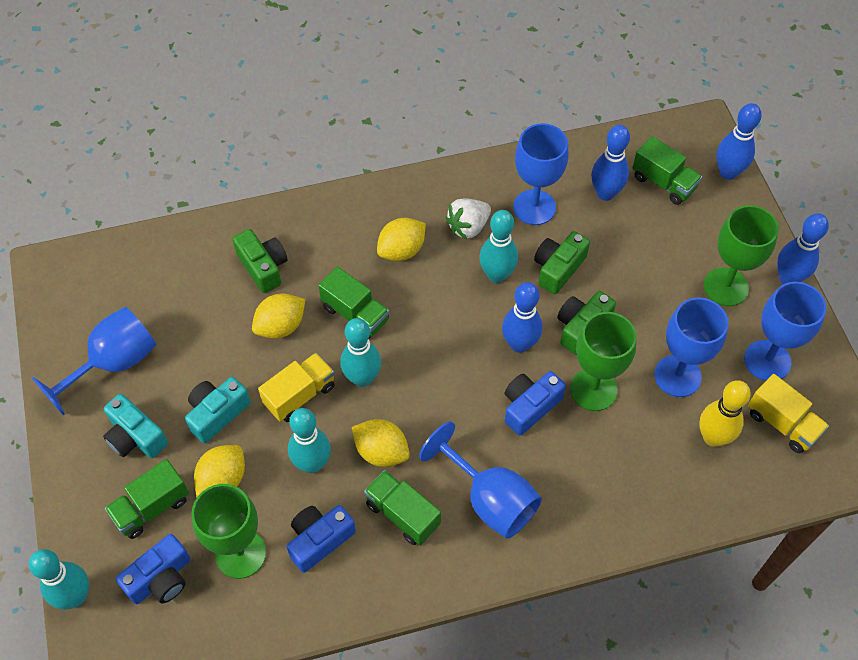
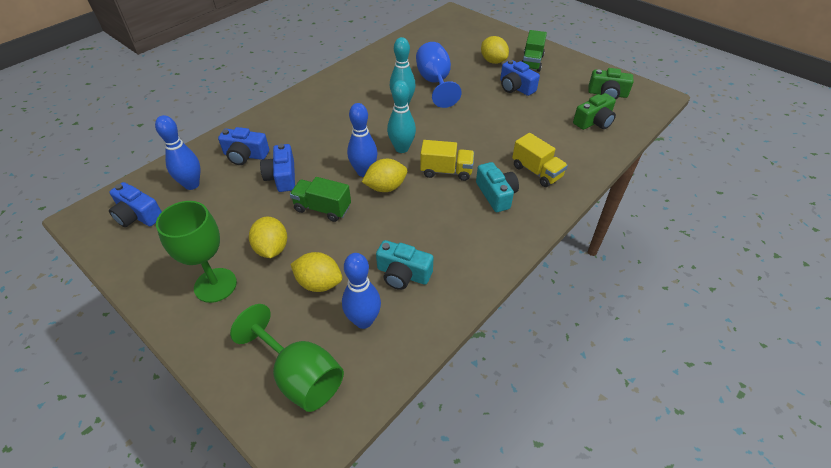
blue bowling pin: 4 -> 3
blue camera: 3 -> 4
blue goblet: 5 -> 1
green camera: 3 -> 2
green goblet: 3 -> 2
green truck: 4 -> 2
turquoise bowling pin: 4 -> 2
white strawberry: 1 -> 0
yellow bowling pin: 1 -> 0

